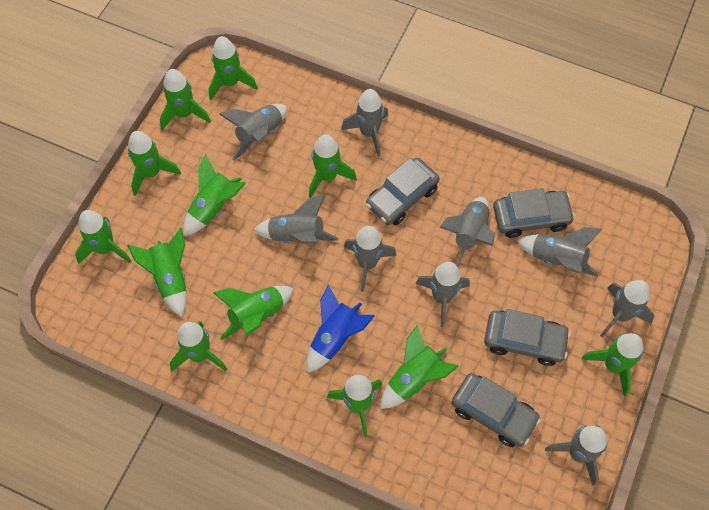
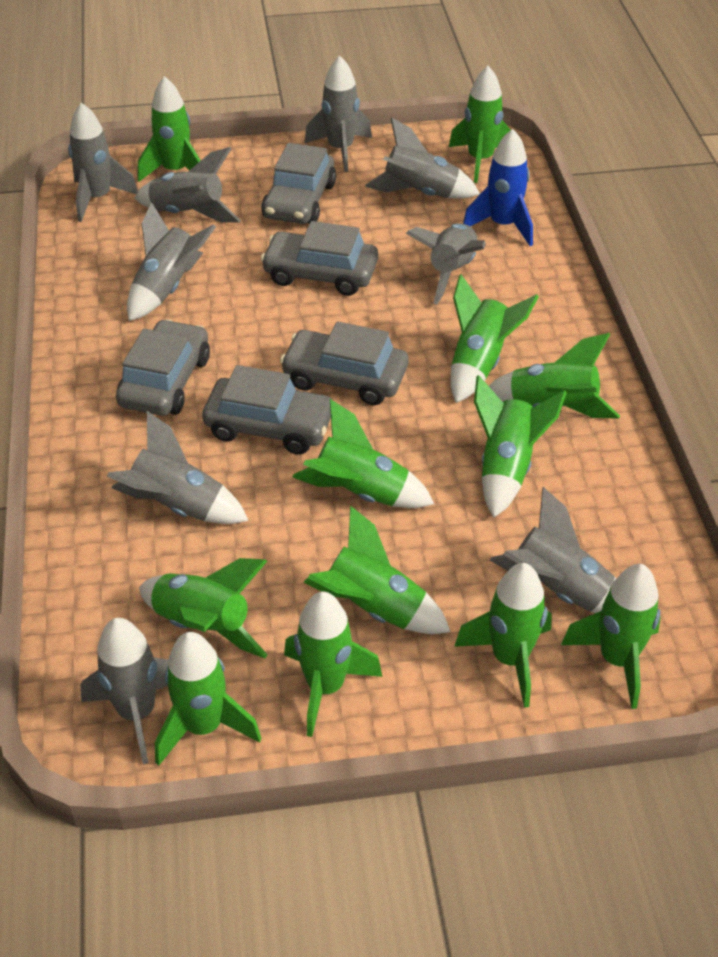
grey car: 4 -> 5

